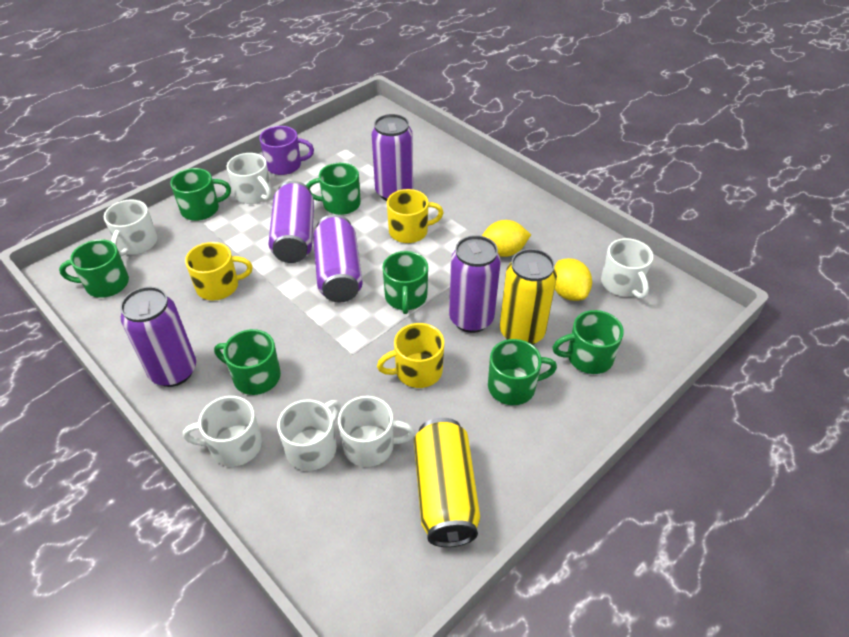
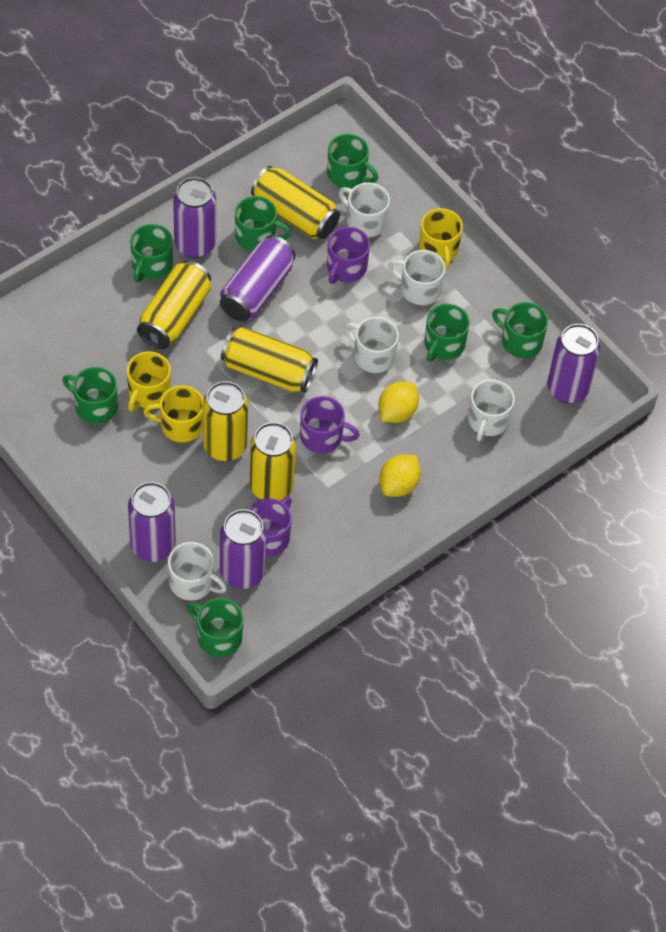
purple mug: 1 -> 3
white mug: 6 -> 5
yellow can: 2 -> 5

